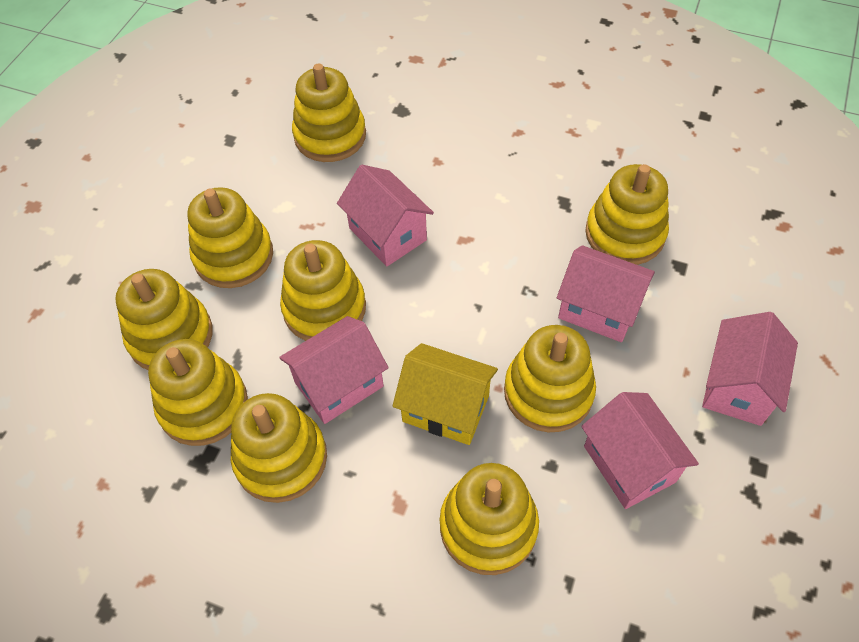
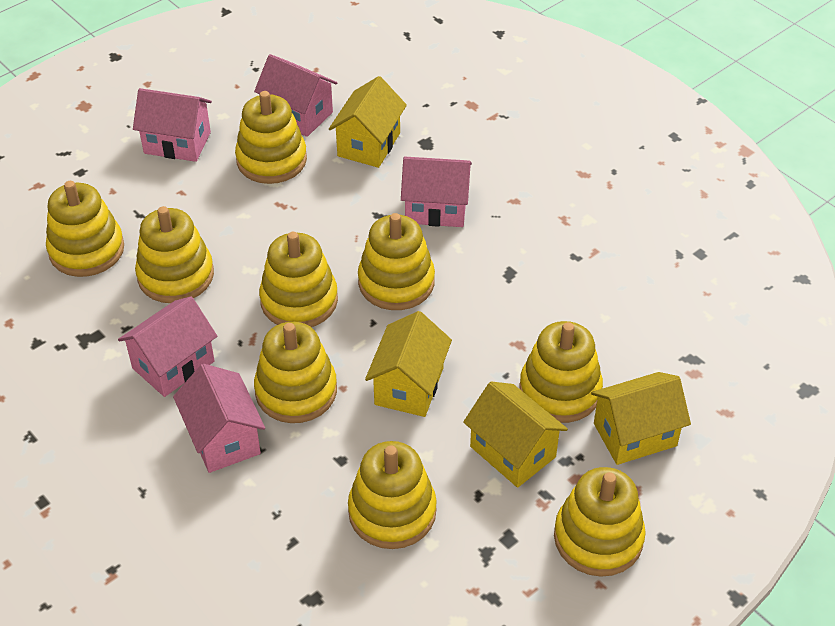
yellow house: 1 -> 4

